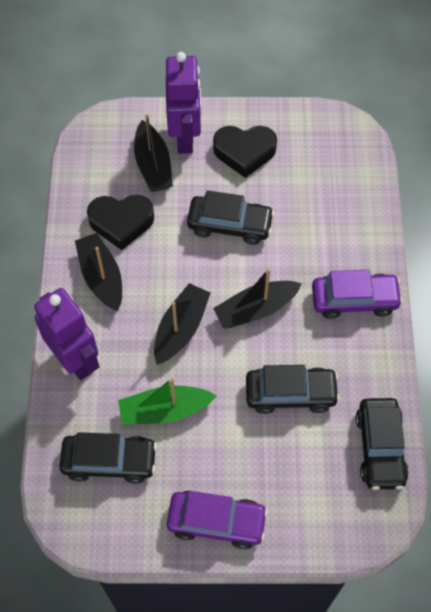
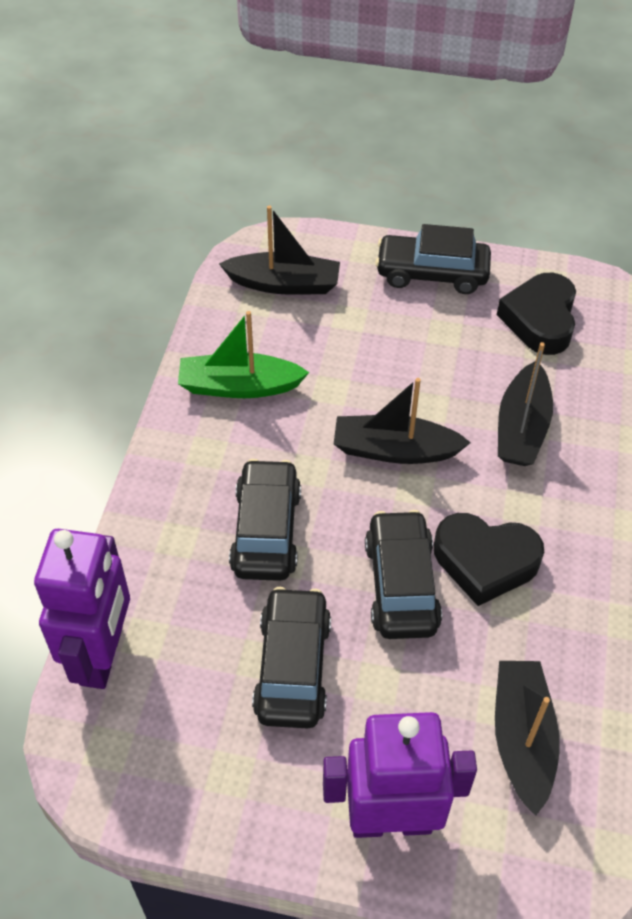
purple car: 2 -> 0

